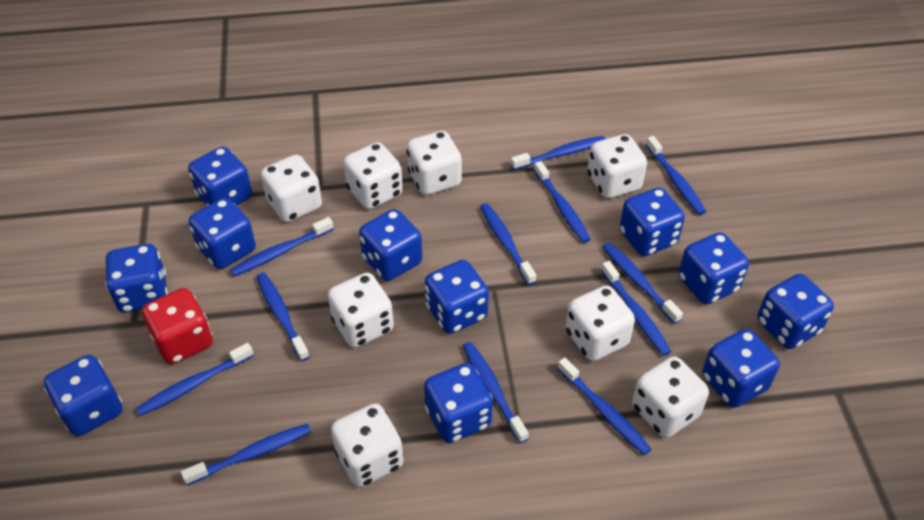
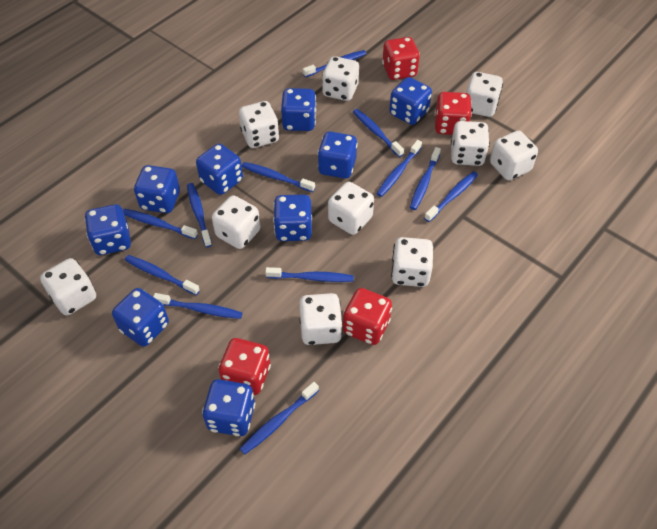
blue dice: 11 -> 9
red dice: 1 -> 4
white dice: 8 -> 10

